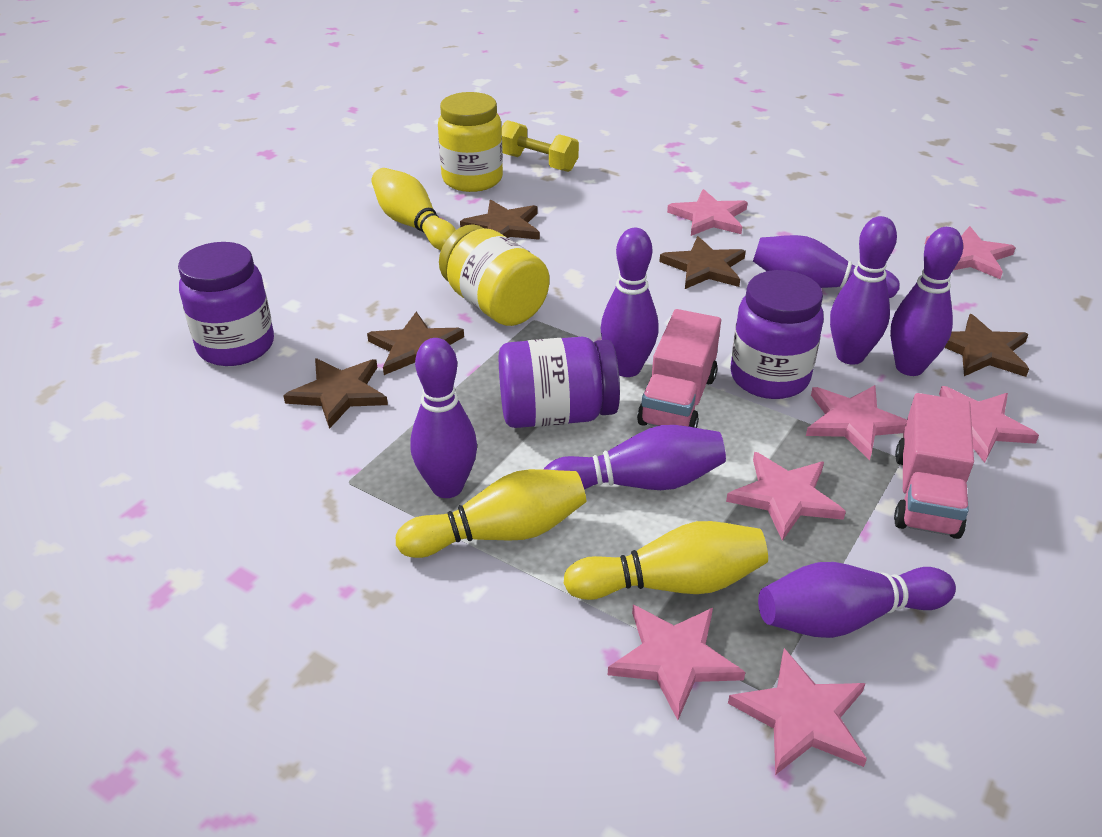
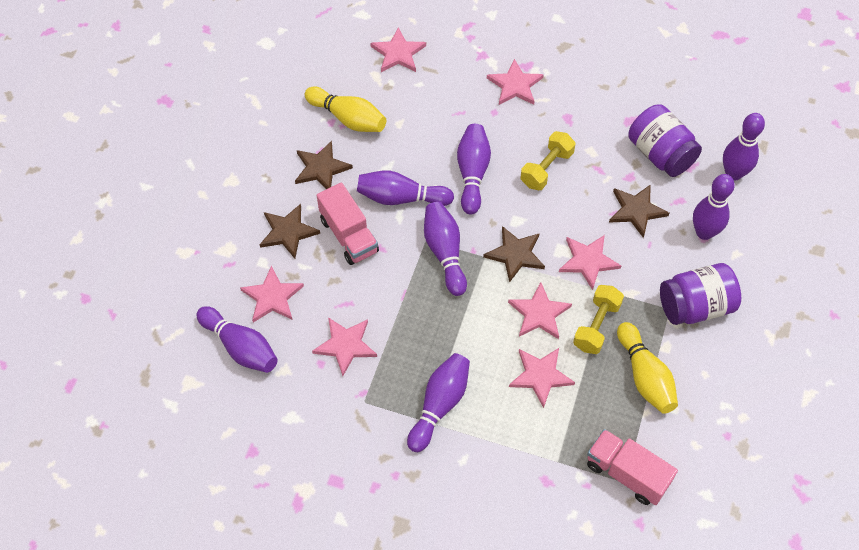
brown star: 5 -> 4
purple jar: 3 -> 2
yellow bowling pin: 3 -> 2
yellow dumbbell: 1 -> 2
yellow jar: 2 -> 0

